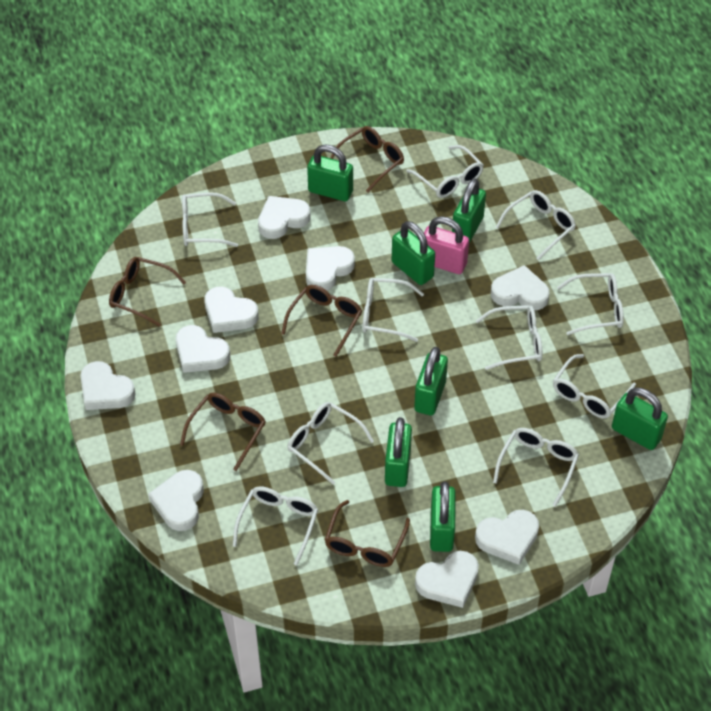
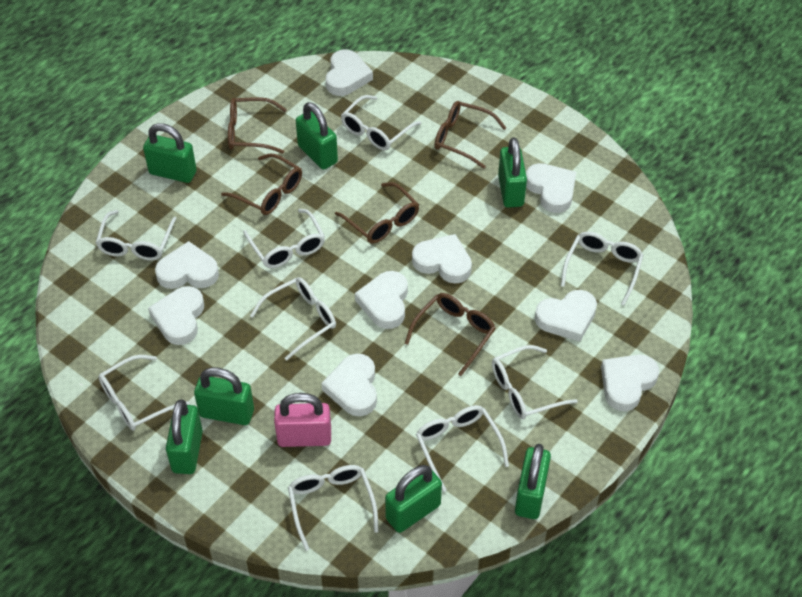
white glasses: 10 -> 9

